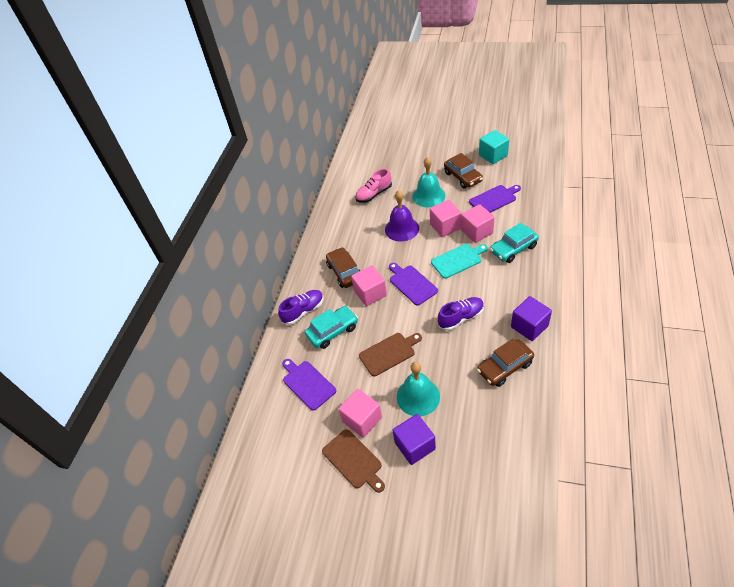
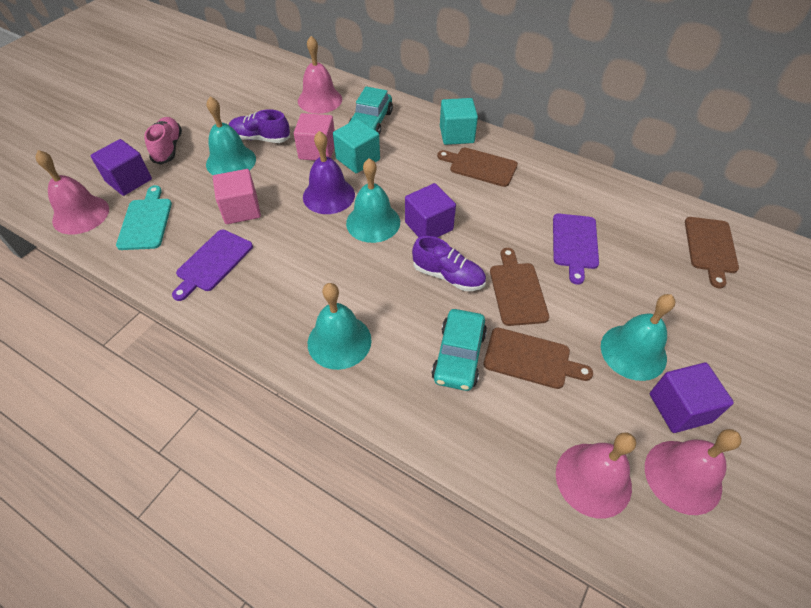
brown car: 3 -> 0
brown cutting board: 2 -> 4
pink bell: 0 -> 4
pink cube: 4 -> 2
purple cube: 2 -> 3
purple cutting board: 3 -> 2
turquoise bell: 2 -> 4
turquoise cube: 1 -> 2

